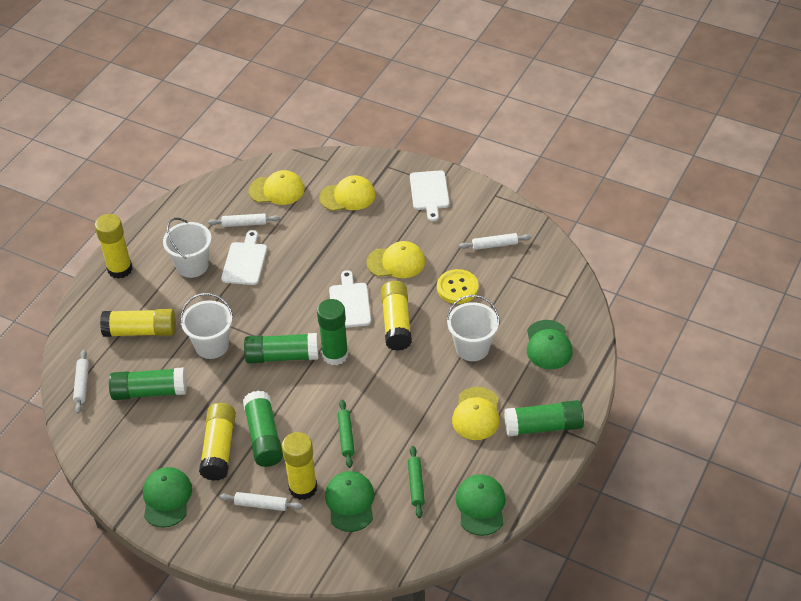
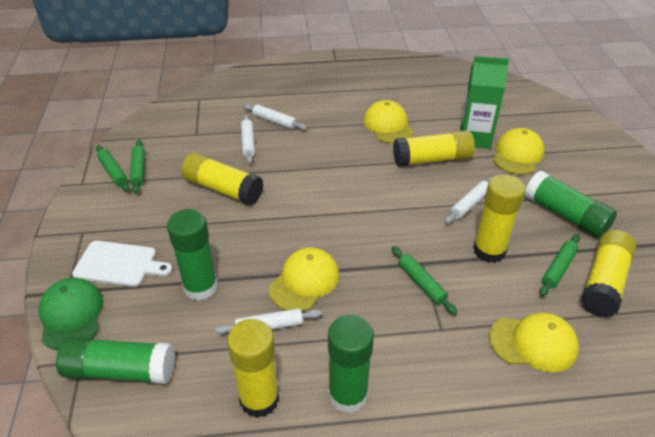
green cap: 4 -> 1
green carton: 0 -> 1
green glue stick: 5 -> 4
green rolling pin: 2 -> 4
white bucket: 3 -> 0
white cutting board: 3 -> 1
yellow button: 1 -> 0

